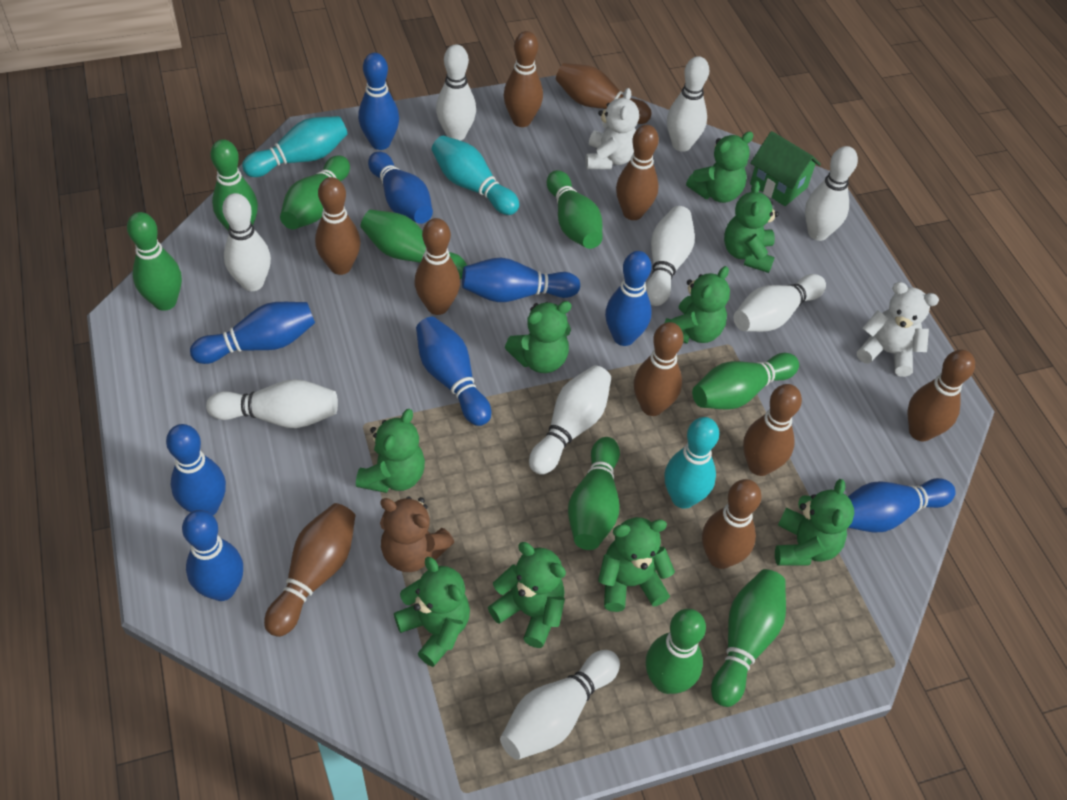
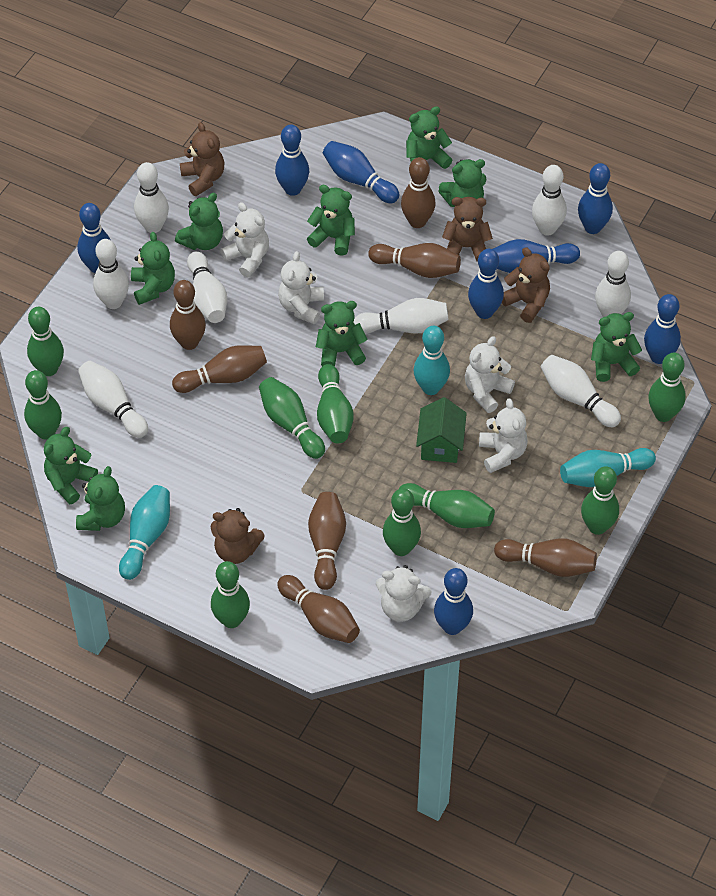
blue bowling pin: 9 -> 8
brown bowling pin: 10 -> 7
brown teddy bear: 1 -> 4
white bowling pin: 9 -> 8
white teddy bear: 2 -> 5

